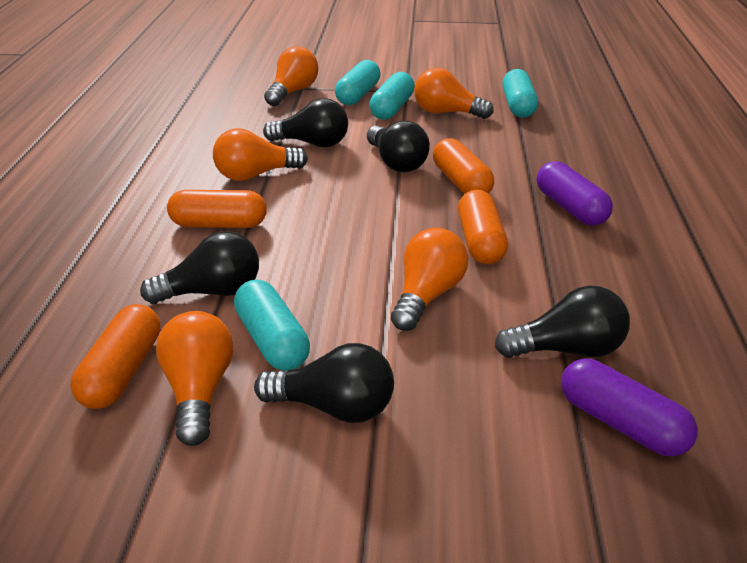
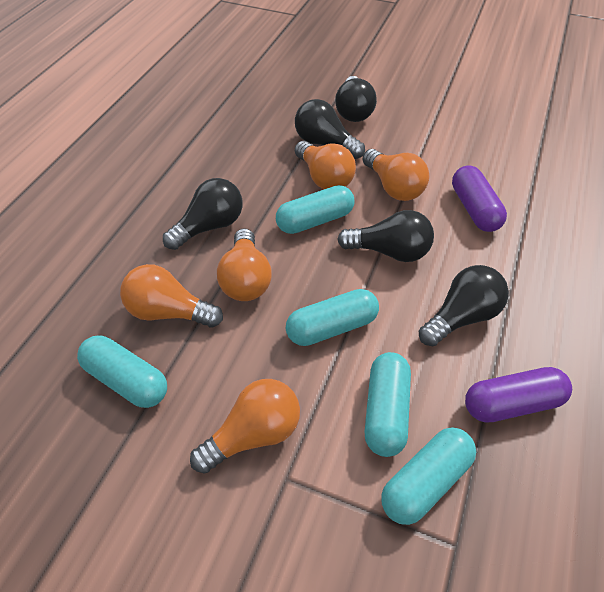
orange capsule: 4 -> 0
turquoise capsule: 4 -> 5

